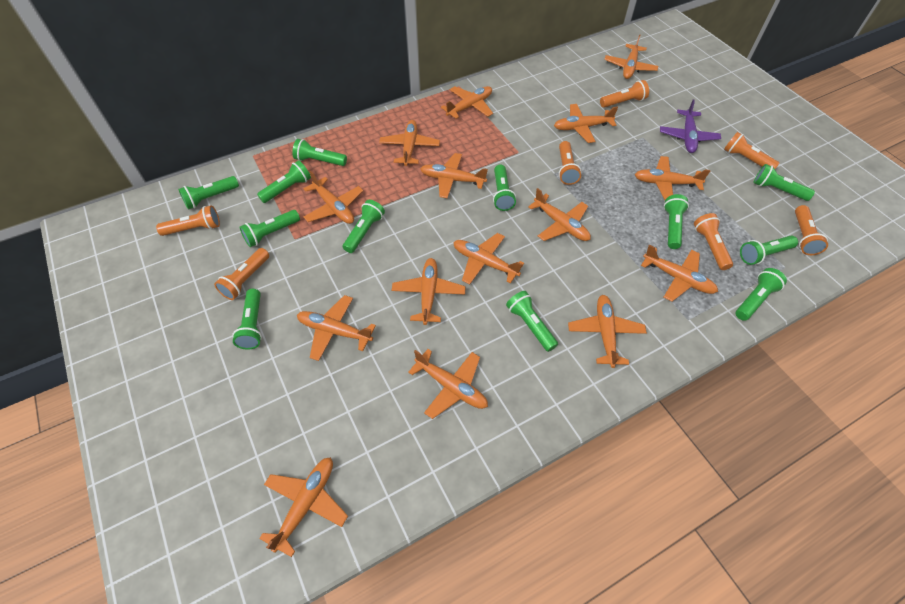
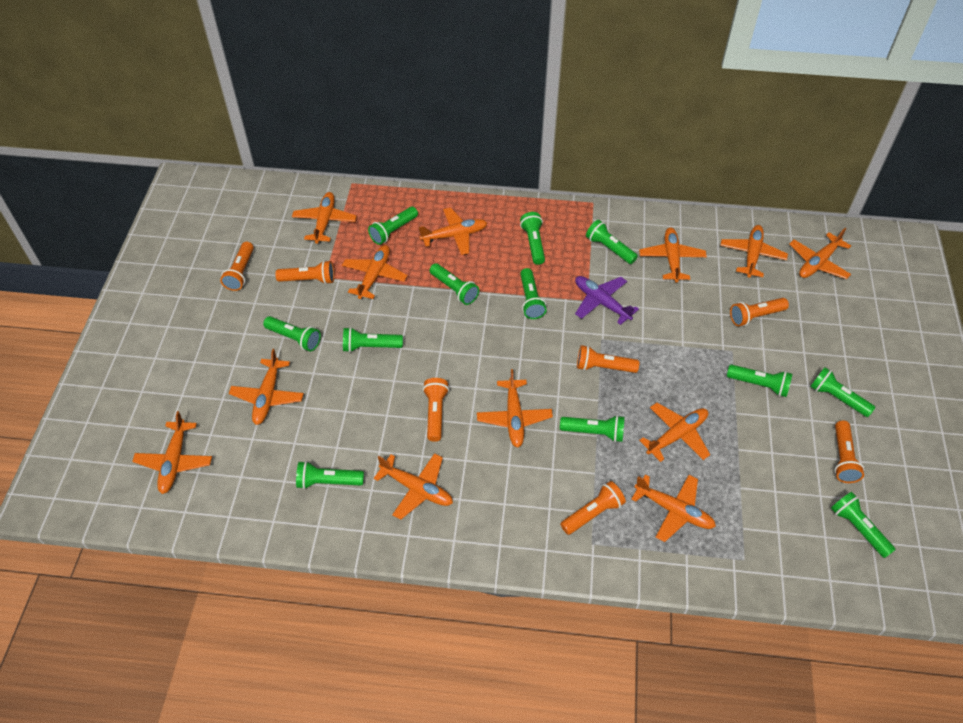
orange plane: 15 -> 12

